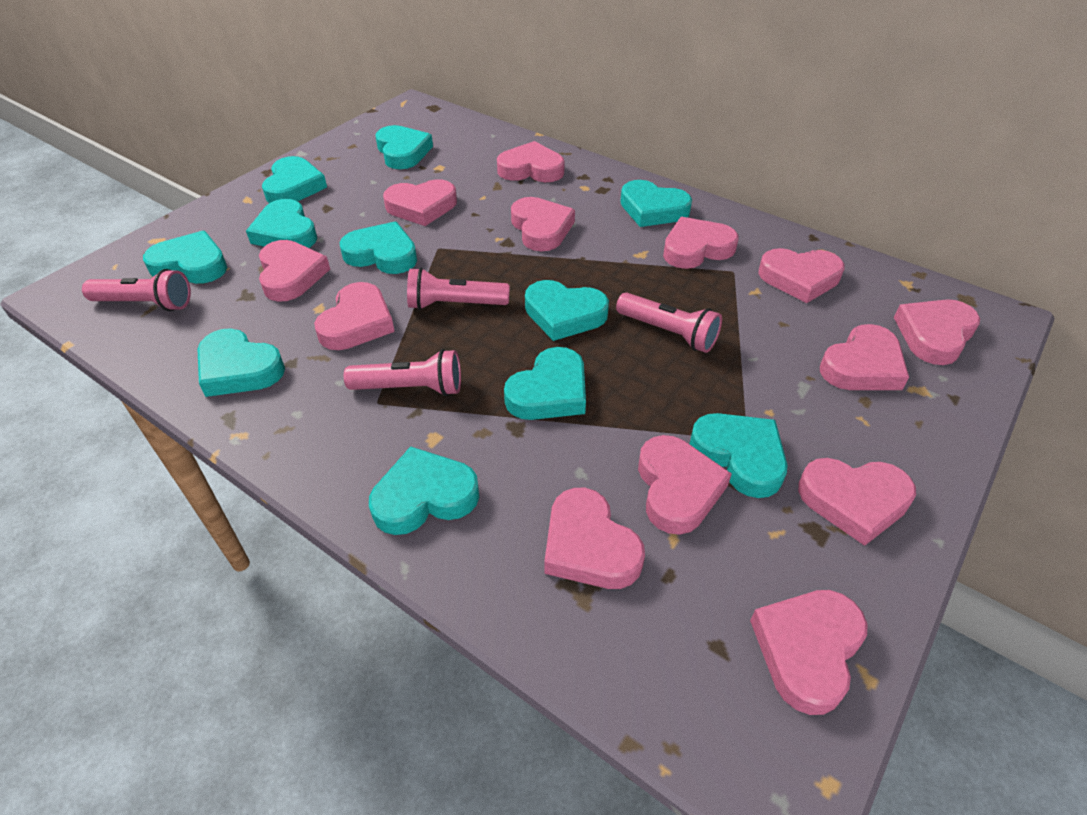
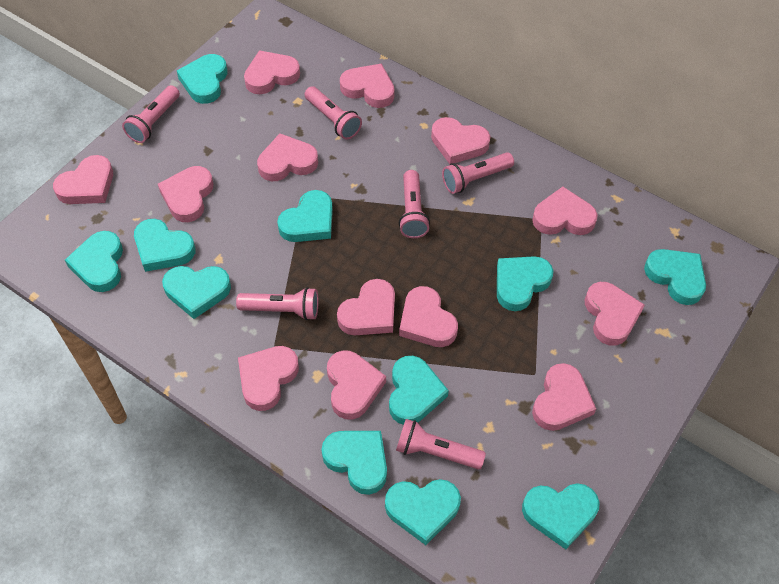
pink flashlight: 4 -> 6

